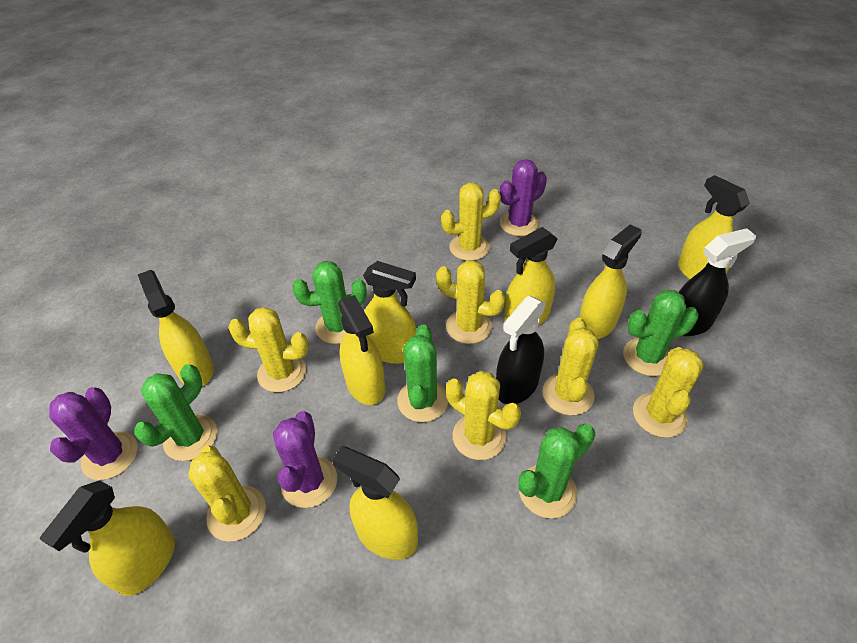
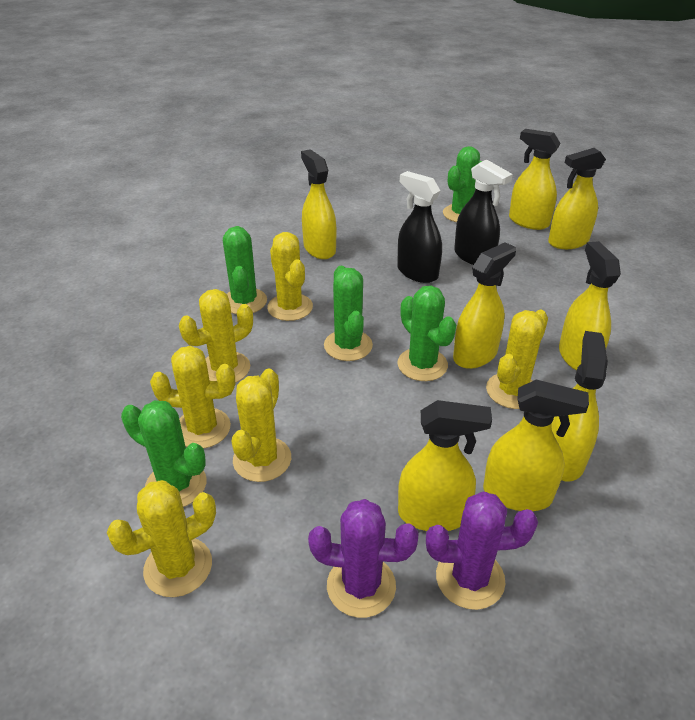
purple cactus: 3 -> 2
yellow cactus: 7 -> 6

